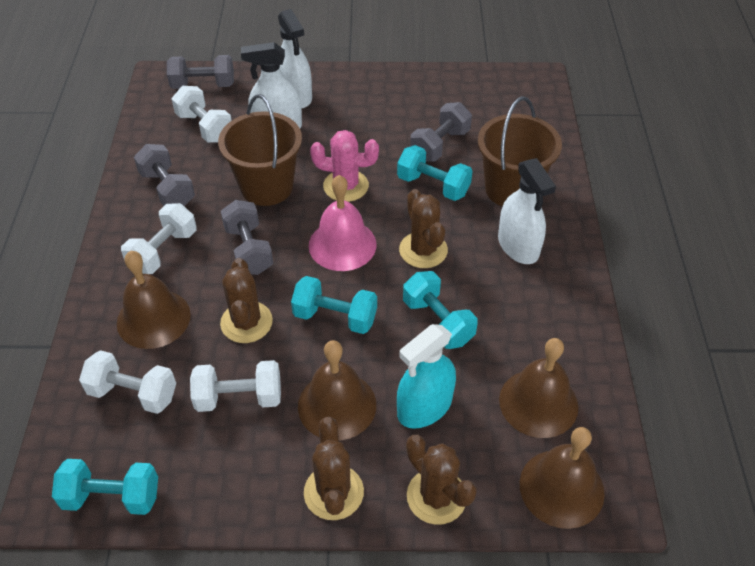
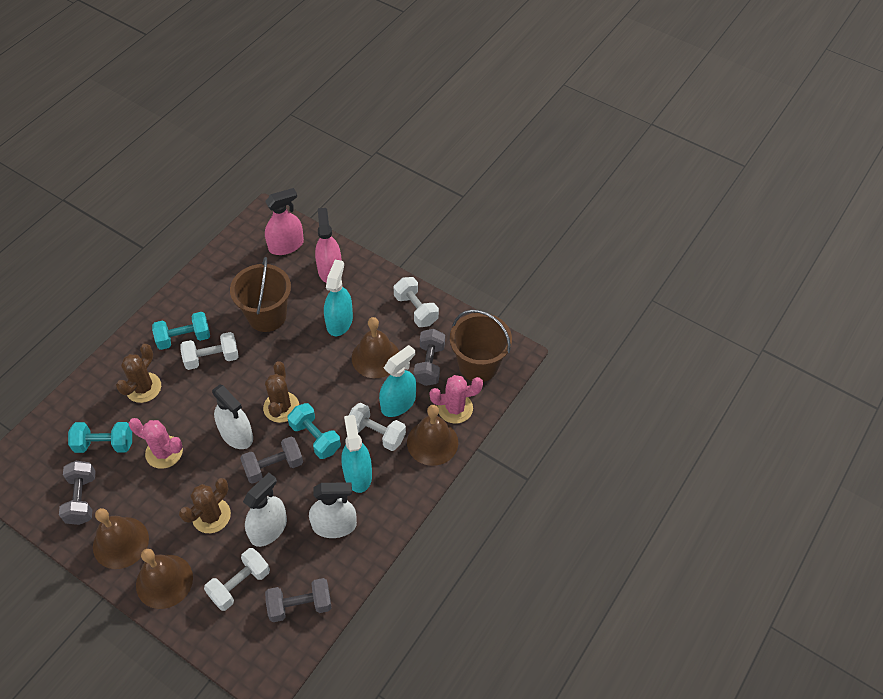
brown cactus: 4 -> 3
pink bell: 1 -> 0
pink cactus: 1 -> 2
pink spray bottle: 0 -> 2
turquoise dumbbell: 4 -> 3
turquoise spray bottle: 1 -> 3

